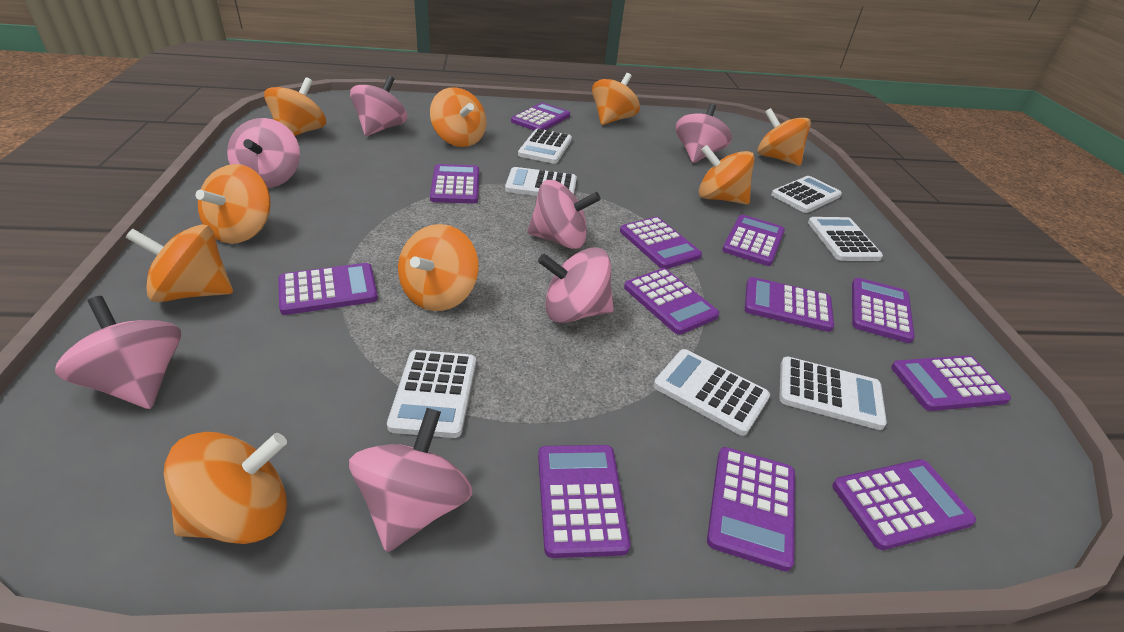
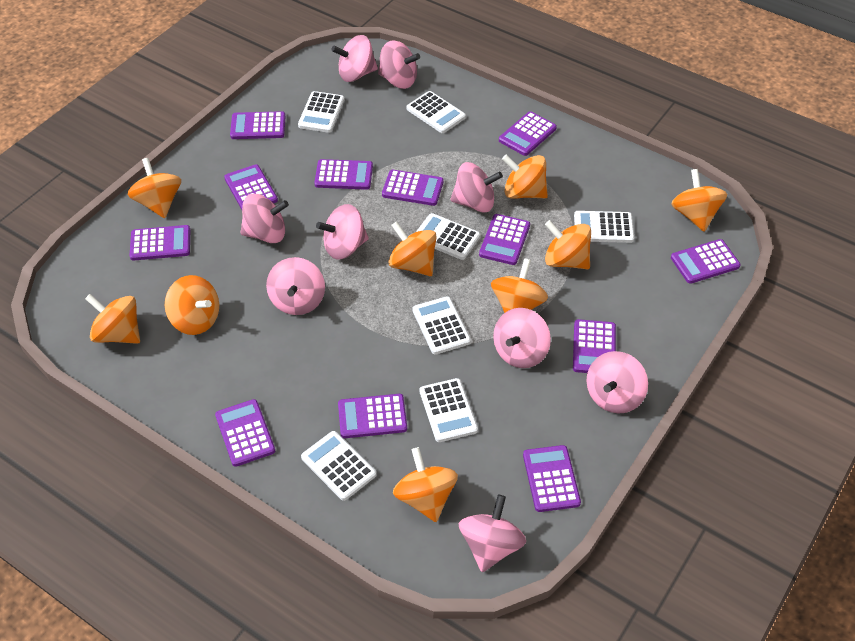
pink spinning top: 7 -> 9

